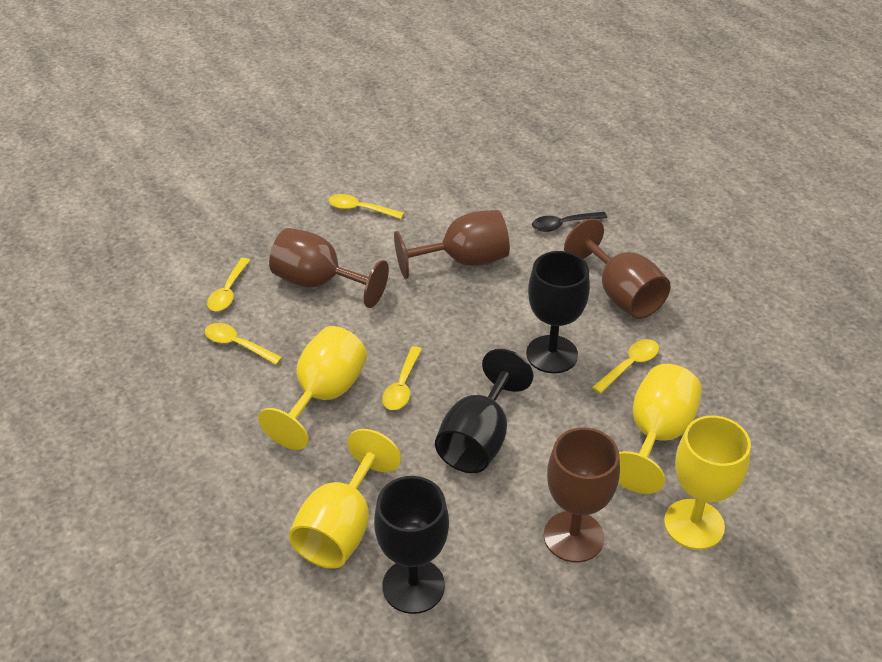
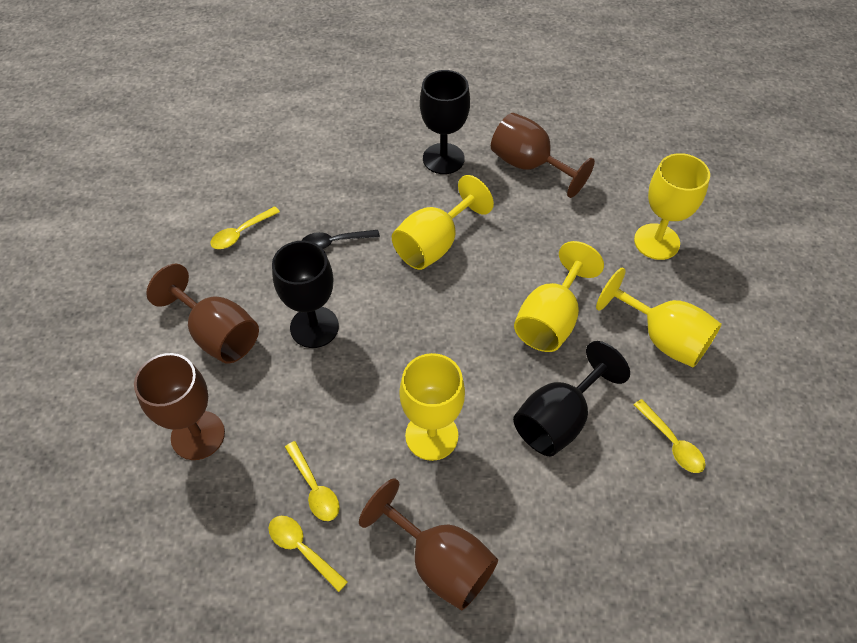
yellow goblet: 4 -> 5
yellow spoon: 5 -> 4

